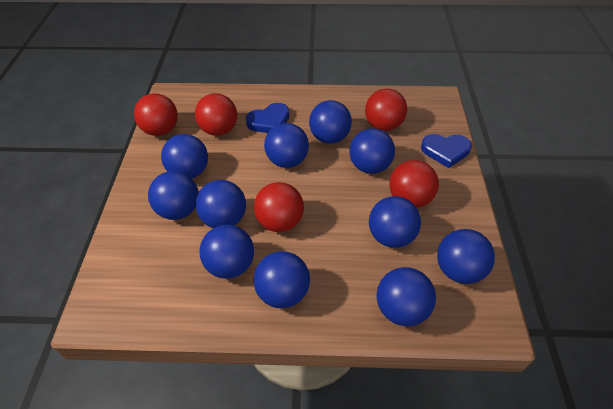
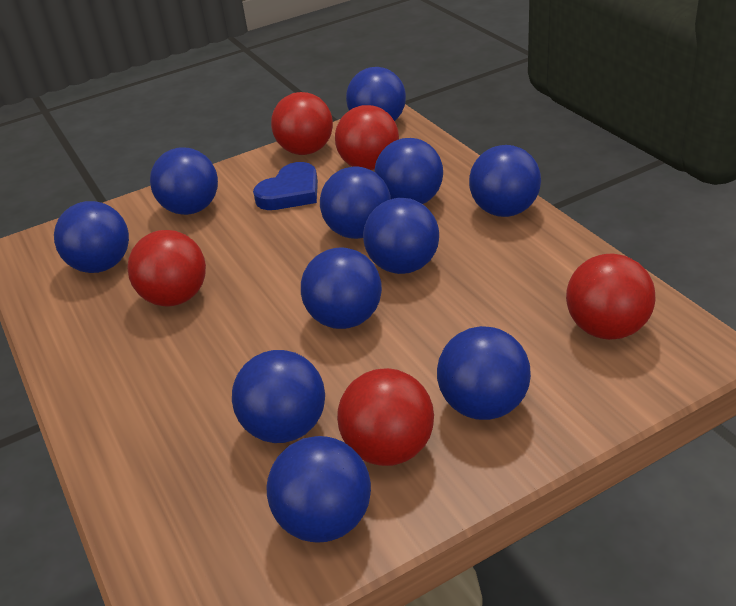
blue heart: 2 -> 1

